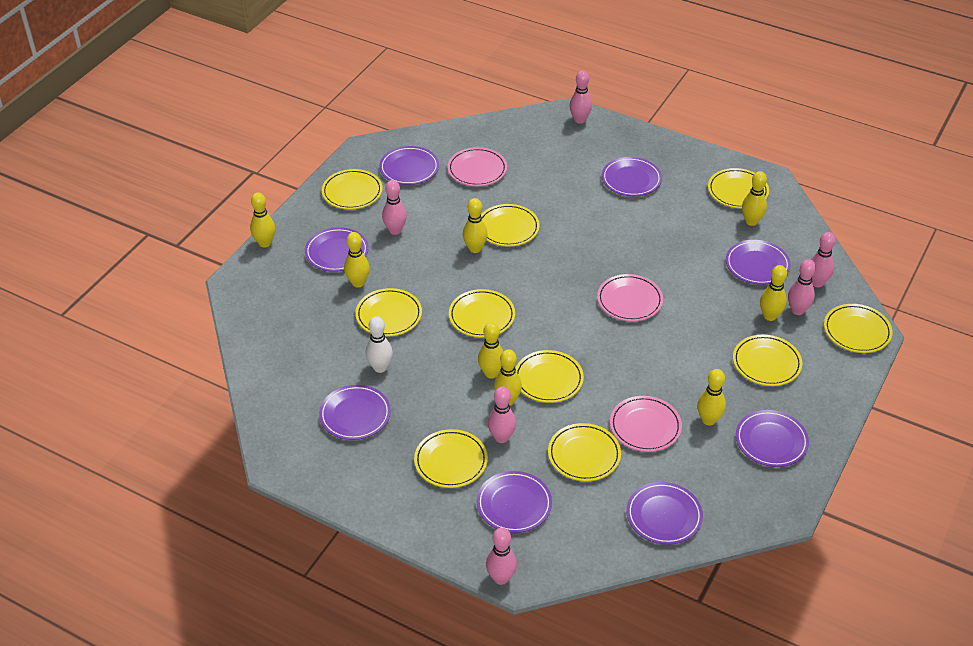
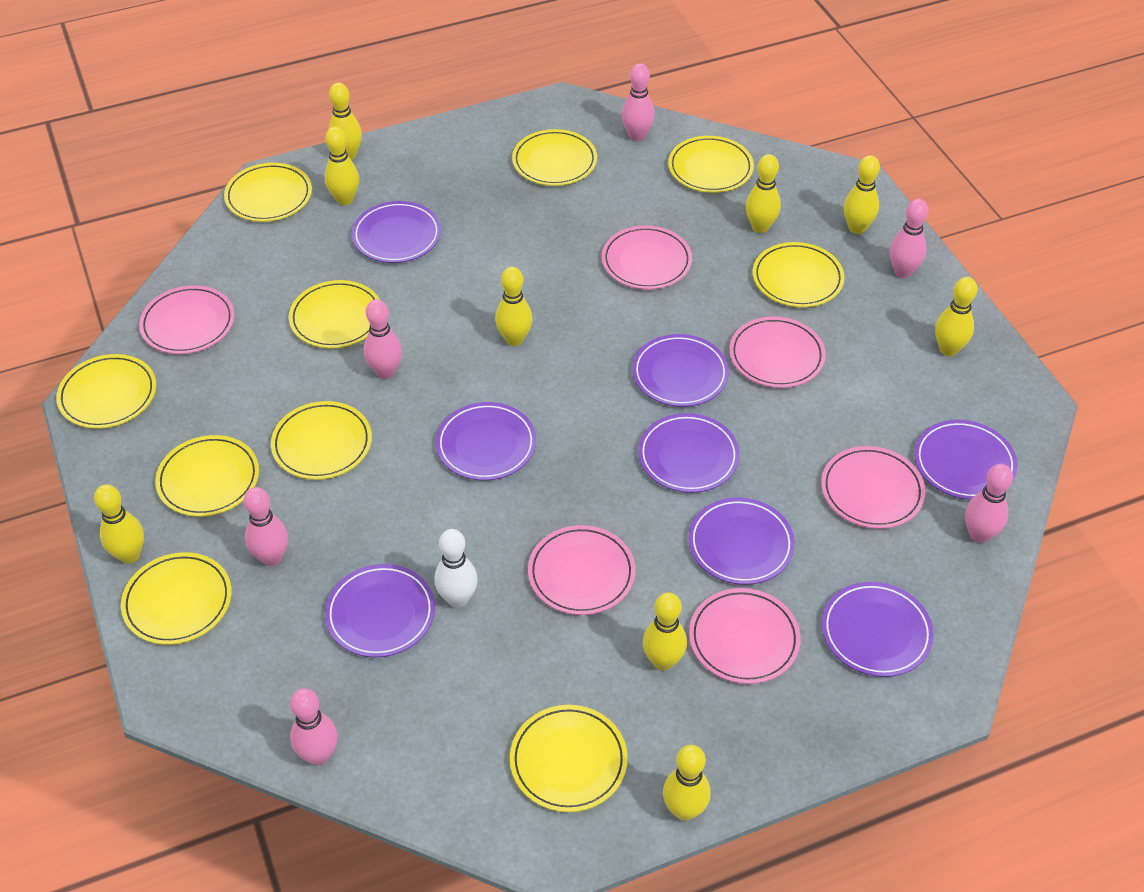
pink plate: 3 -> 6
yellow bowling pin: 8 -> 9

